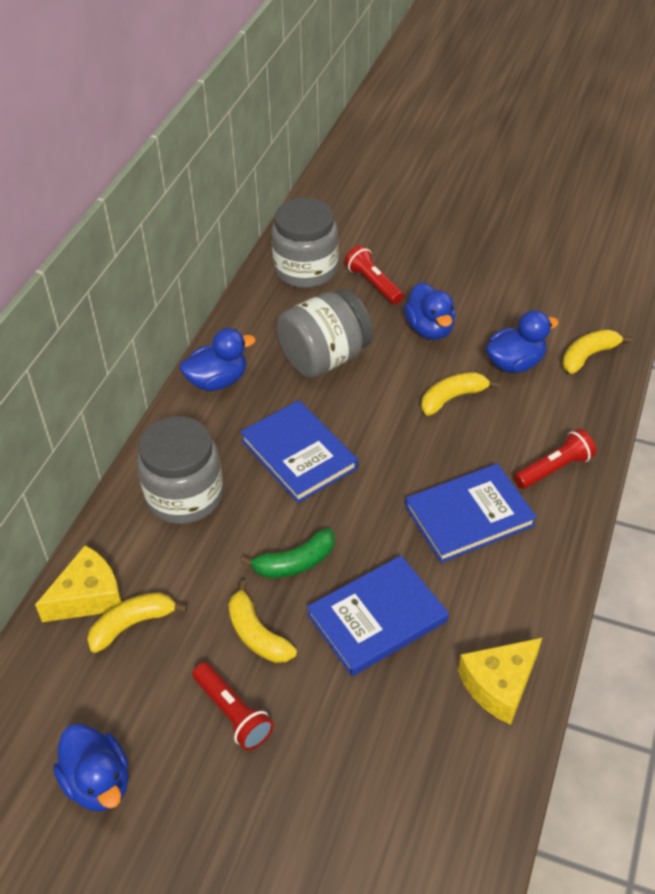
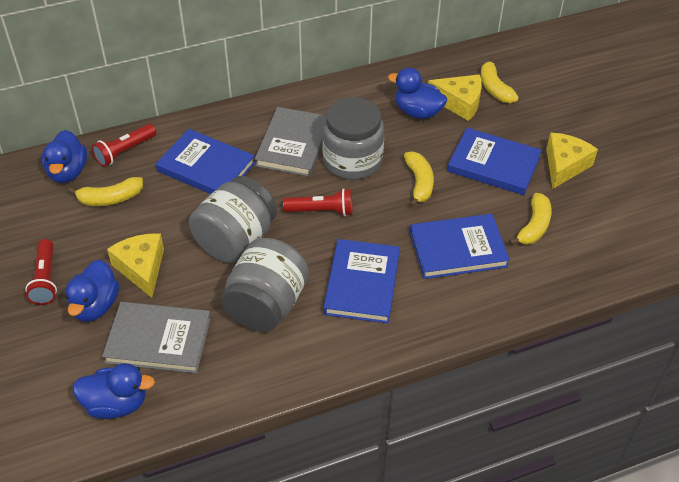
blue book: 3 -> 4
green banana: 1 -> 0
grey book: 0 -> 2
yellow cheese: 2 -> 3

